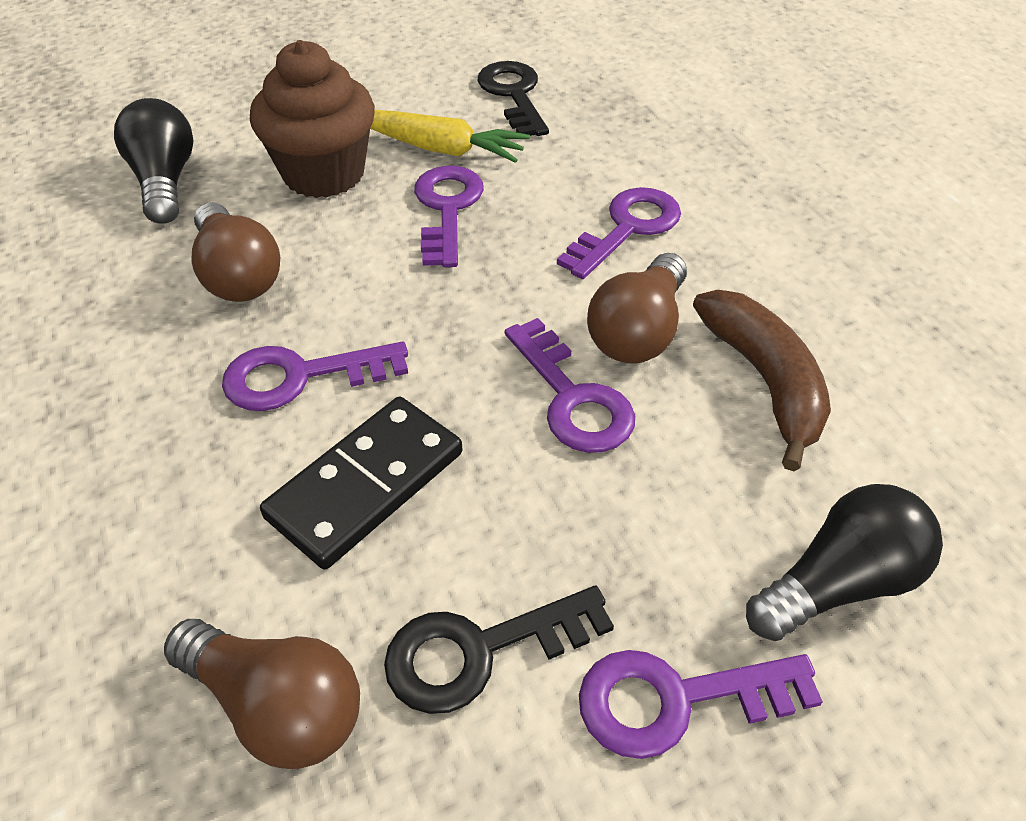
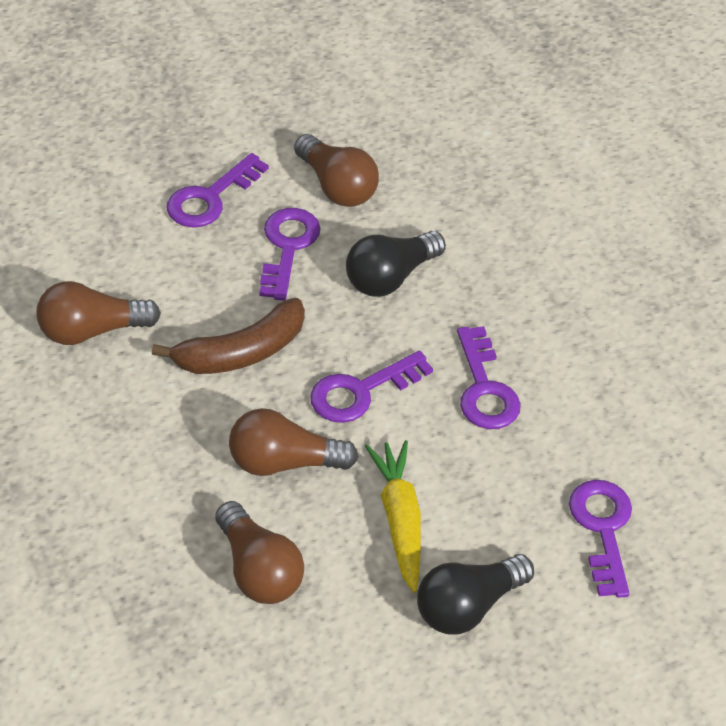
black domino: 1 -> 0
black key: 2 -> 0
brown cupcake: 1 -> 0
brown light bulb: 3 -> 4

